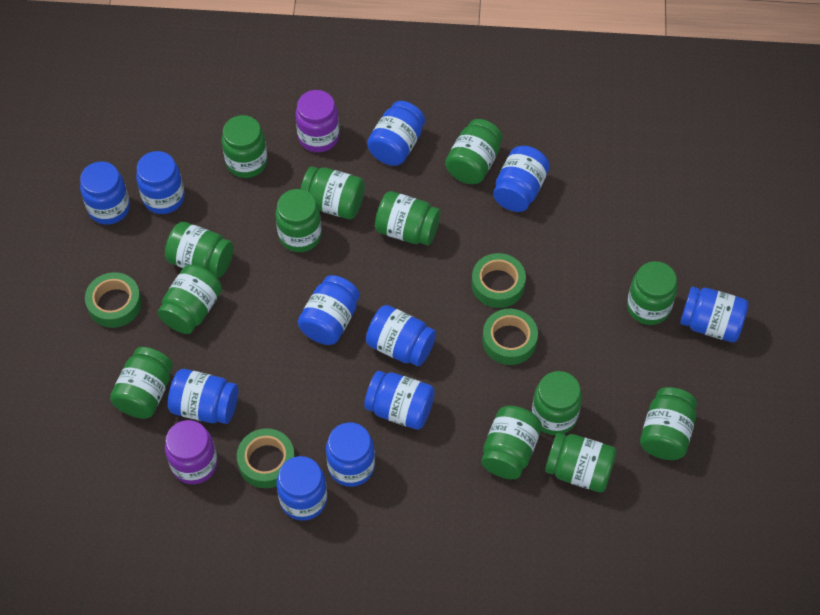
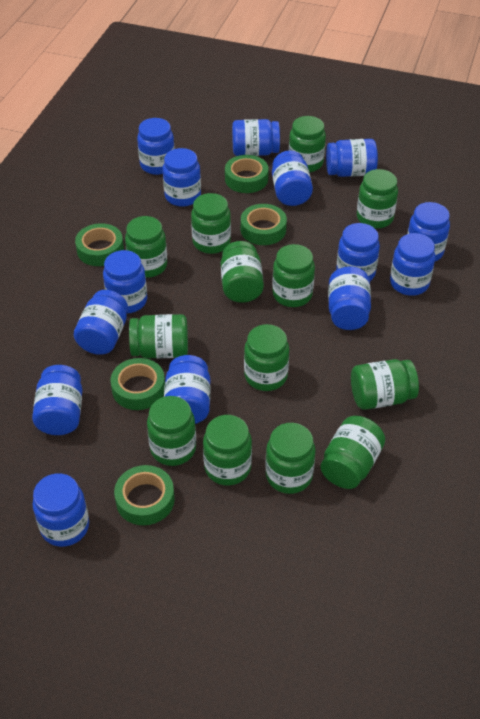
blue jar: 11 -> 14
green tape: 4 -> 5
purple jar: 2 -> 0

